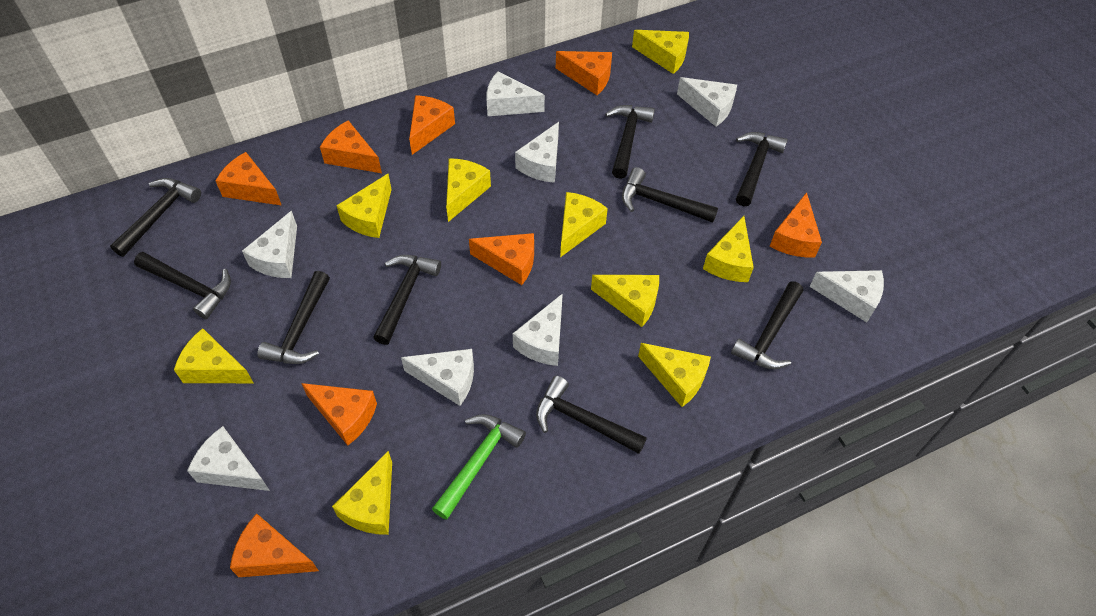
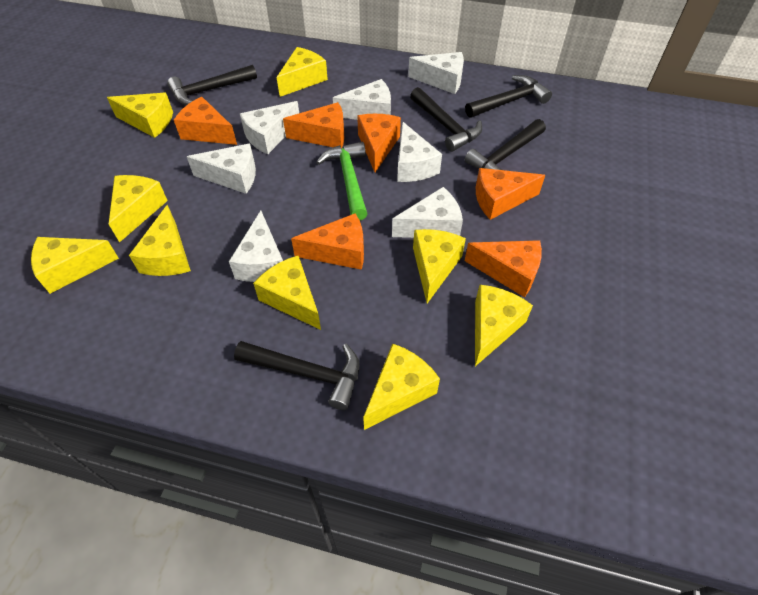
black hammer: 9 -> 5
orange cheese: 8 -> 6
white cheese: 8 -> 7

